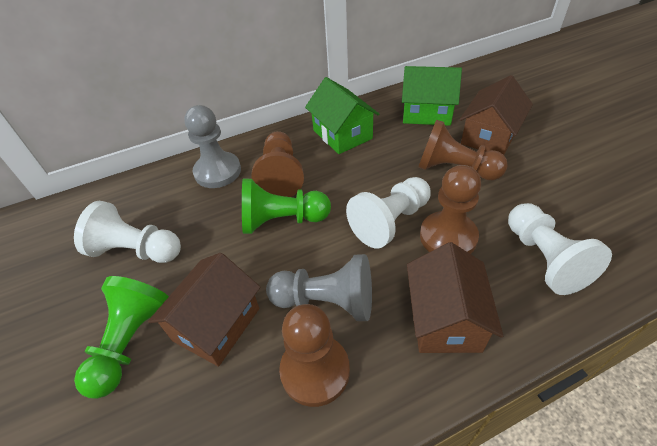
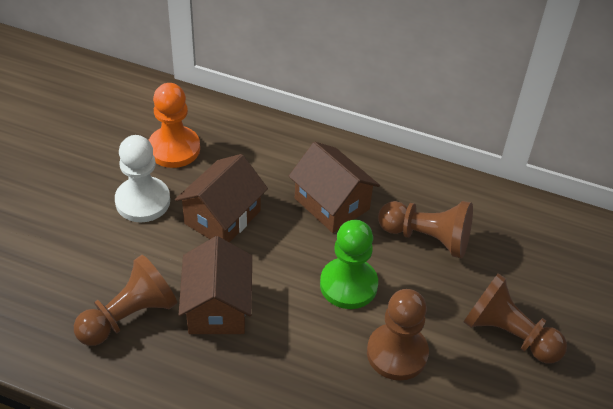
green house: 2 -> 0
green pawn: 2 -> 1
grey pawn: 2 -> 0
orange pawn: 0 -> 1
white pawn: 3 -> 1

